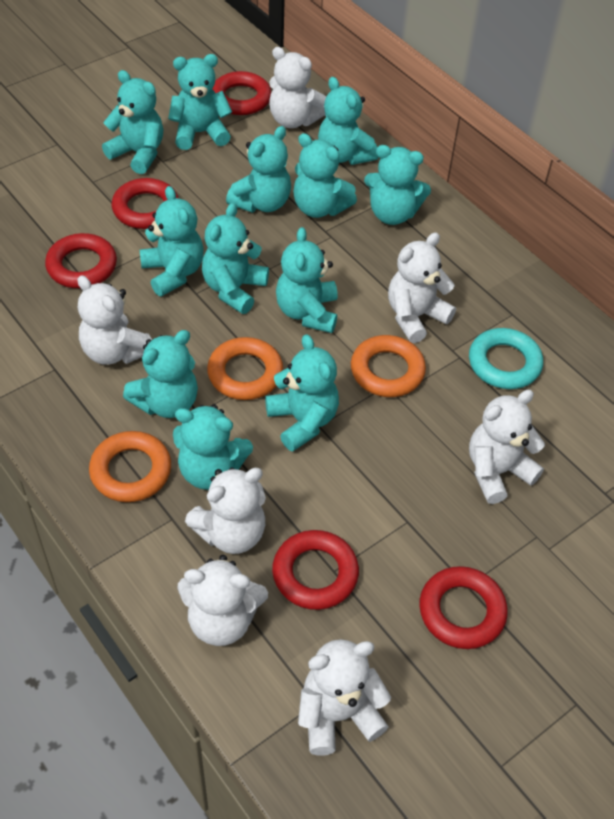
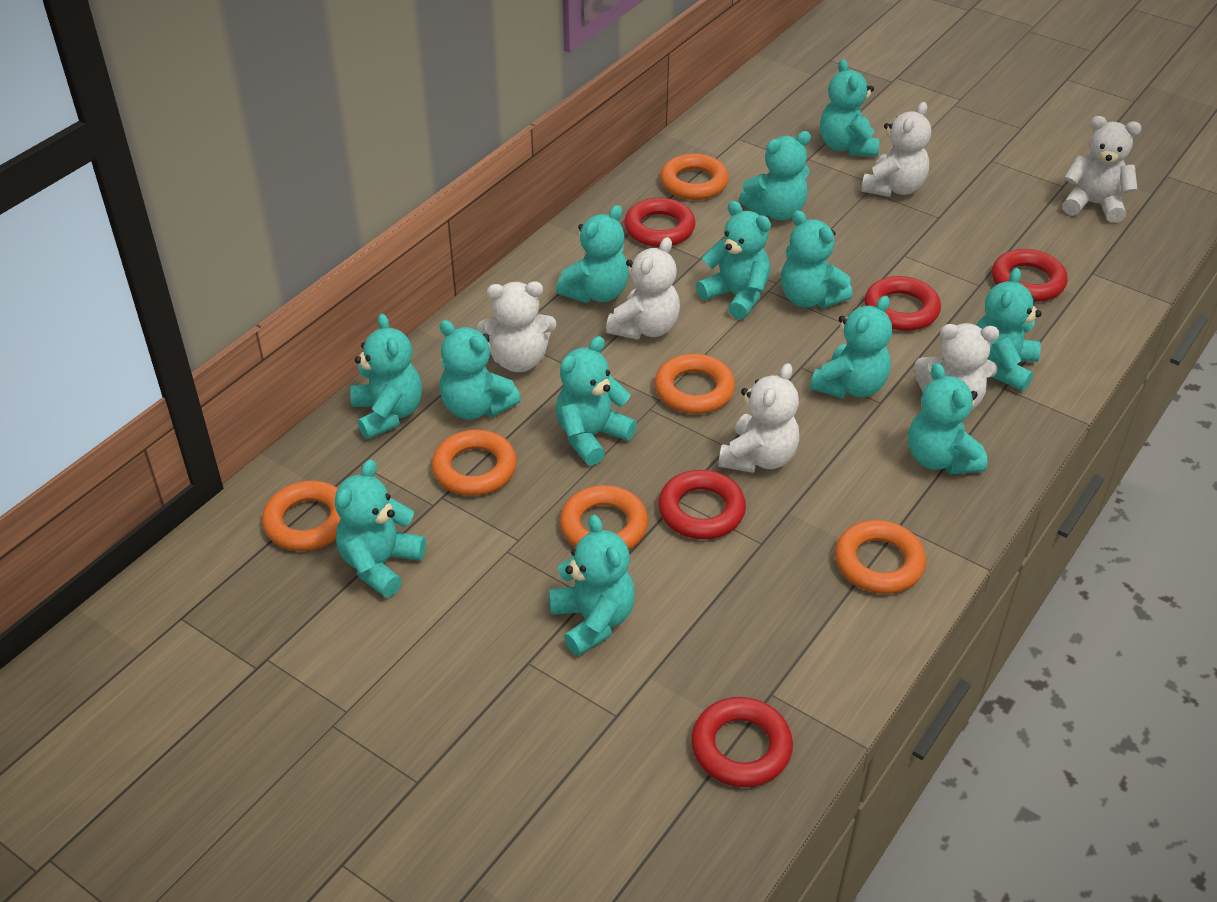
orange ring: 3 -> 6
turquoise ring: 1 -> 0
turquoise teddy bear: 12 -> 13
white teddy bear: 7 -> 6

